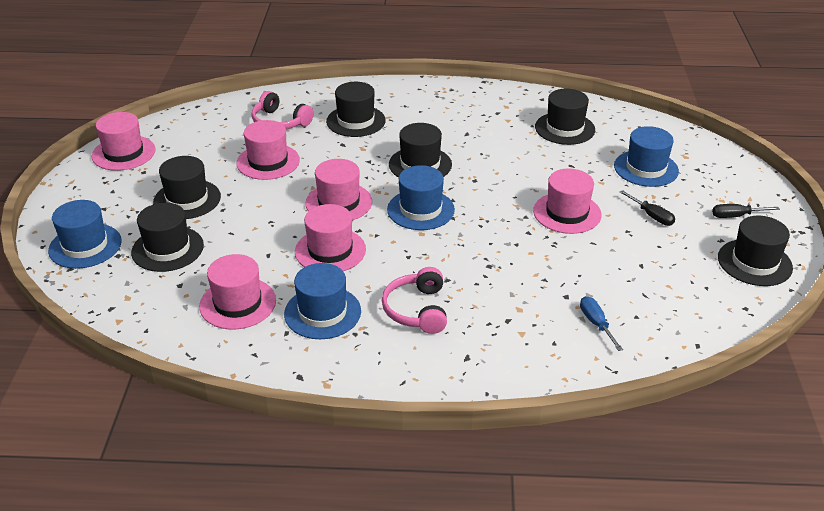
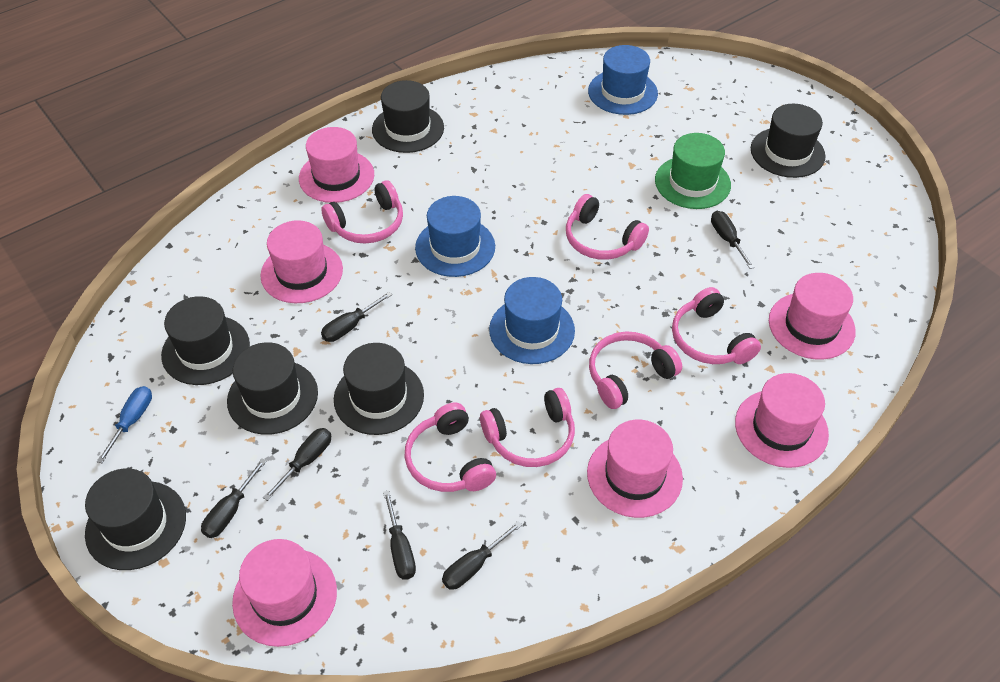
black screwdriver: 2 -> 6
blue hat: 4 -> 3
green hat: 0 -> 1
pink headphones: 2 -> 6

